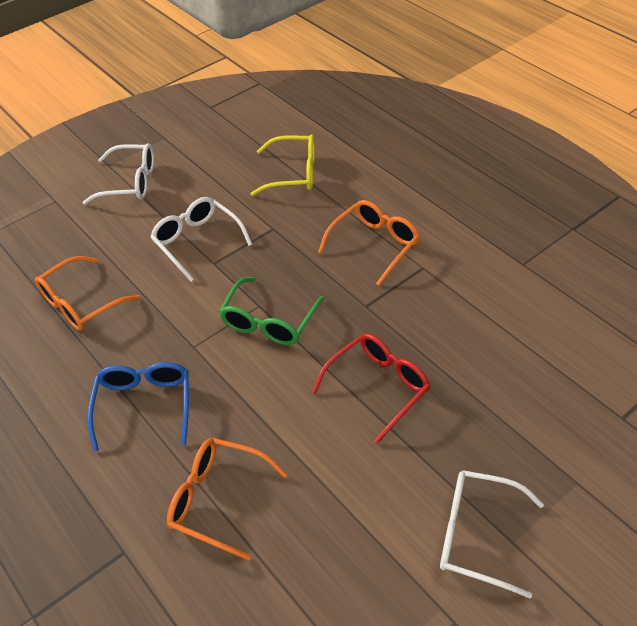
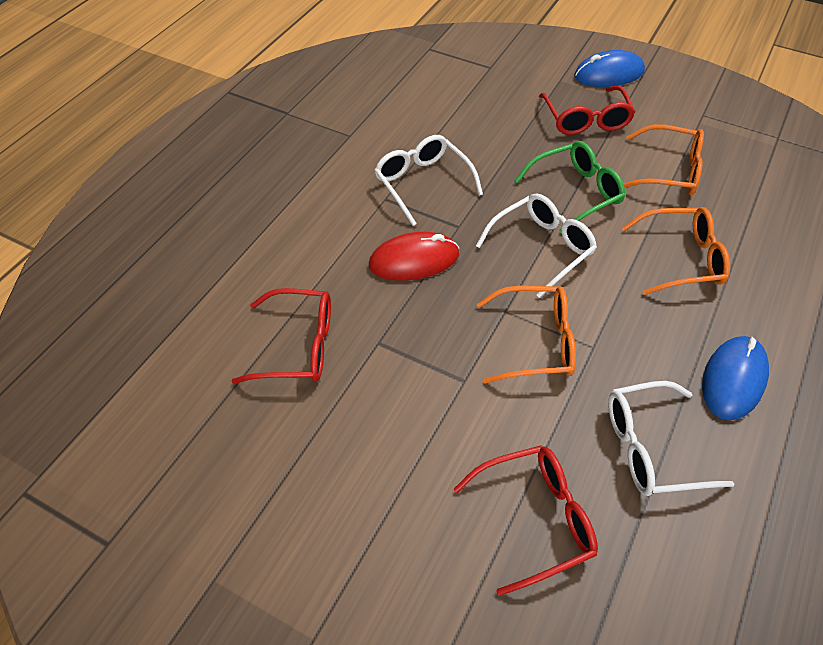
blue glasses: 1 -> 0
blue mouse: 0 -> 2
red glasses: 1 -> 3
red mouse: 0 -> 1
yellow glasses: 1 -> 0

